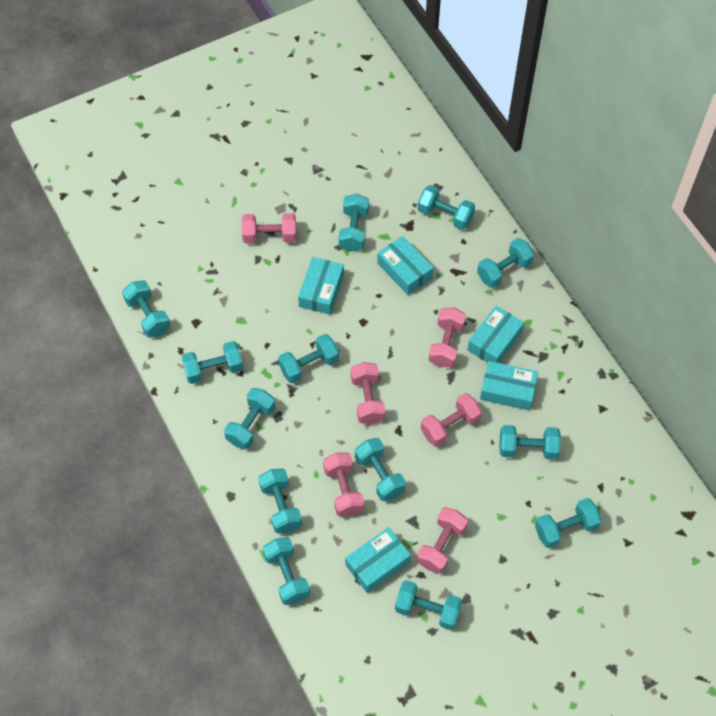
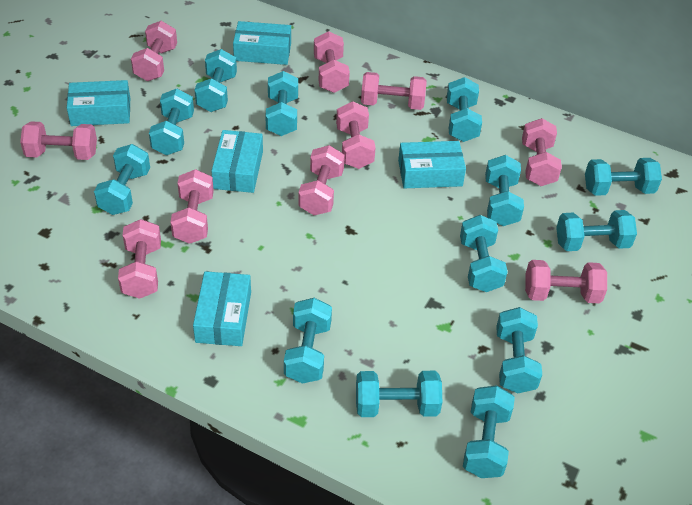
pink dumbbell: 6 -> 10

